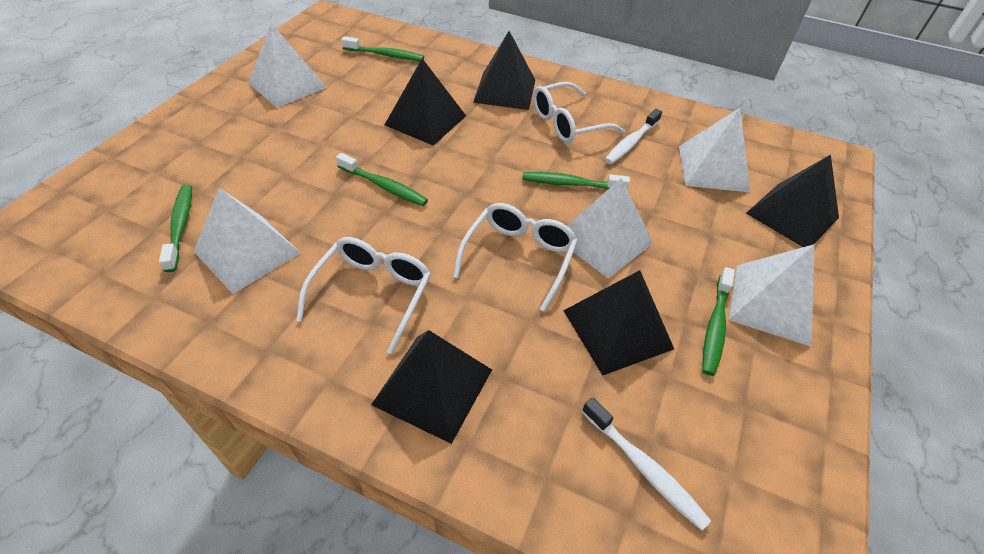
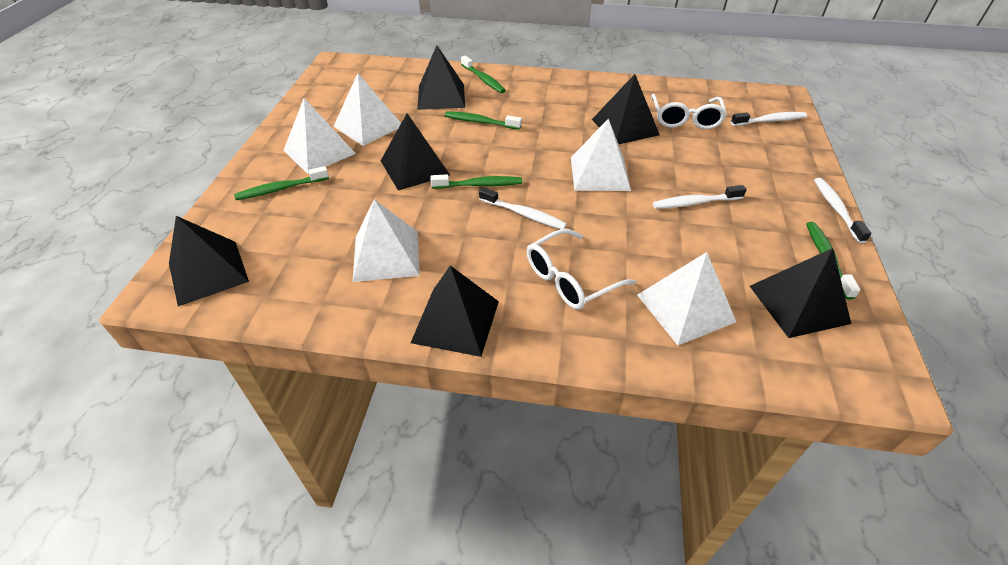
black pyramid: 5 -> 6
white glasses: 3 -> 2
white toothbrush: 2 -> 4

